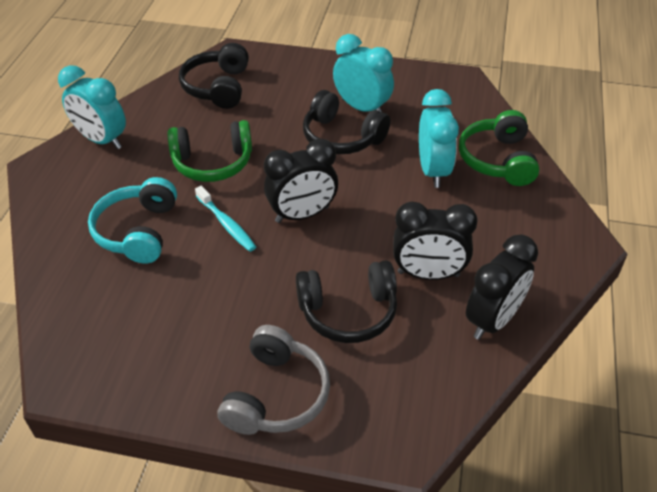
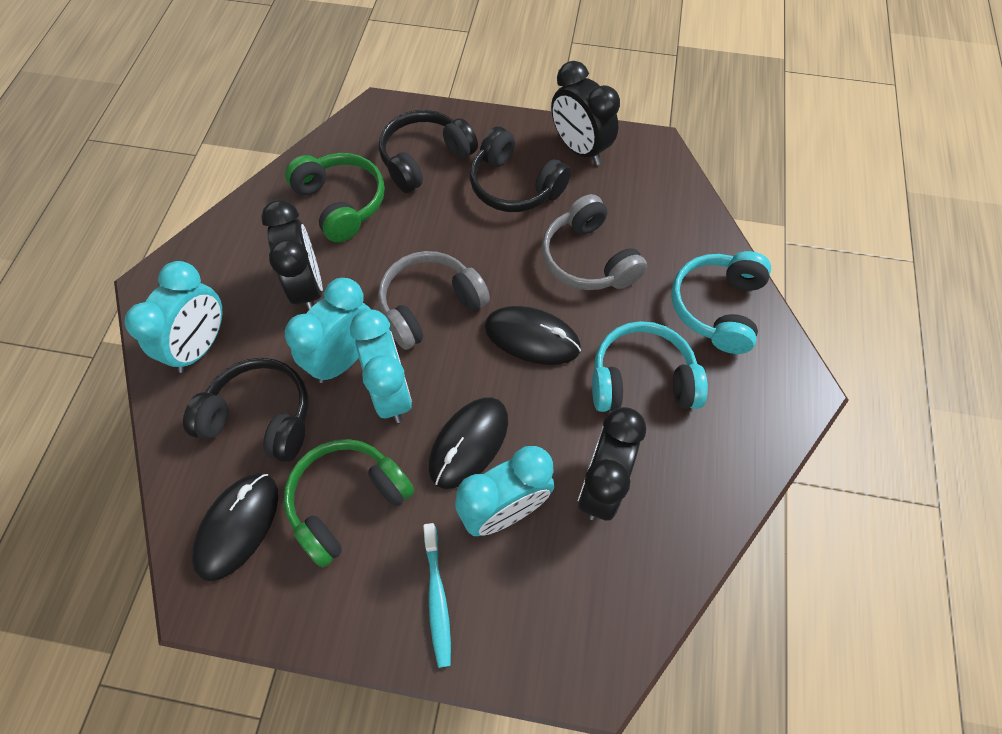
black mouse: 0 -> 3
grey headphones: 1 -> 2
turquoise clock: 3 -> 4
turquoise headphones: 1 -> 2

